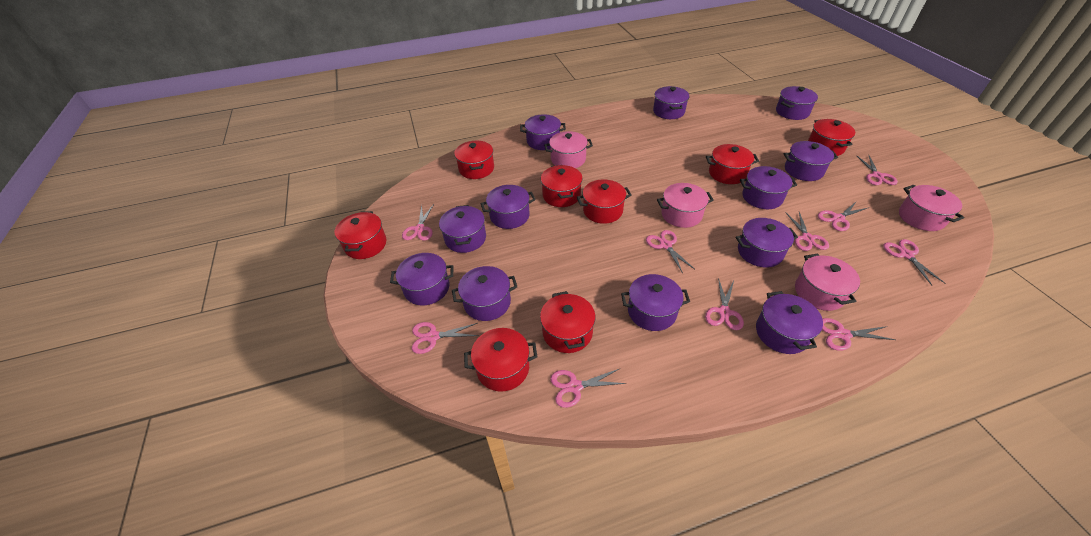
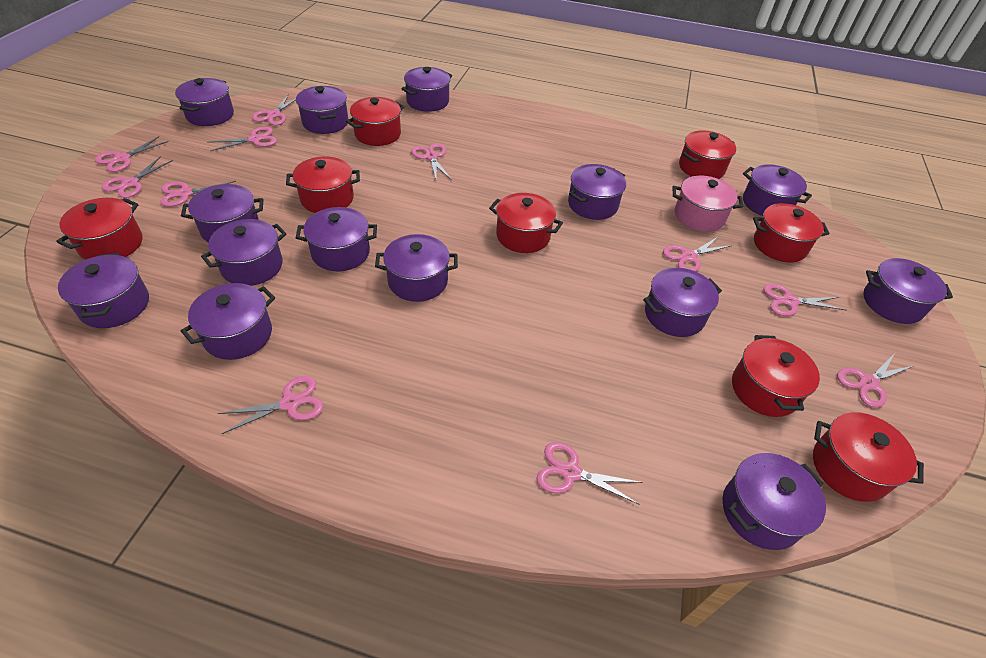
pink pot: 4 -> 1
pink scissors: 10 -> 11
purple pot: 12 -> 14

